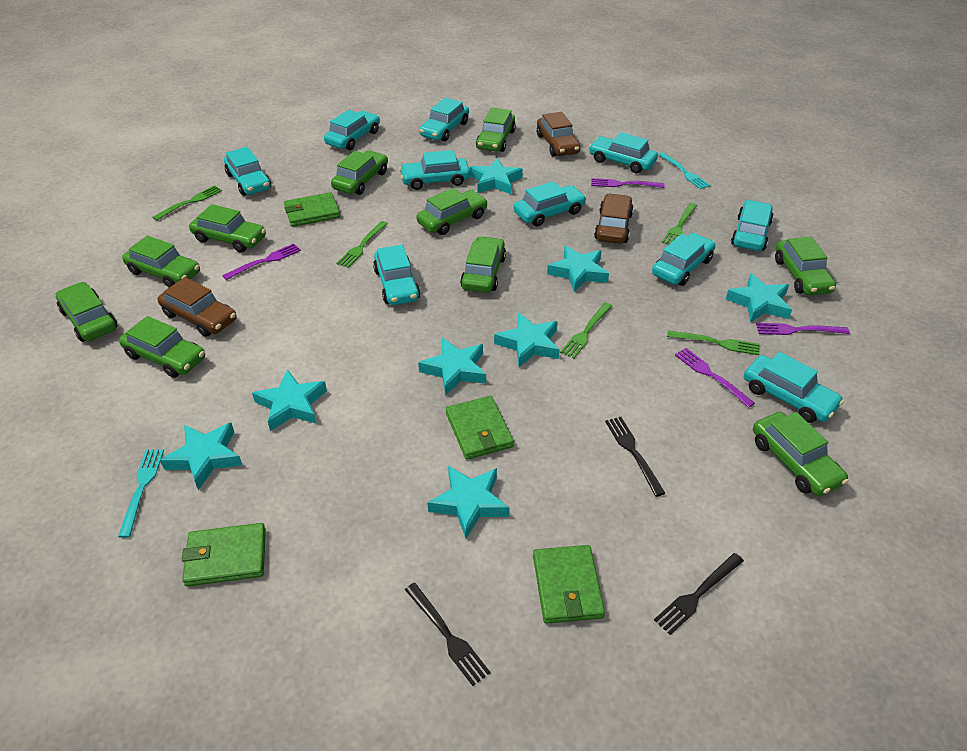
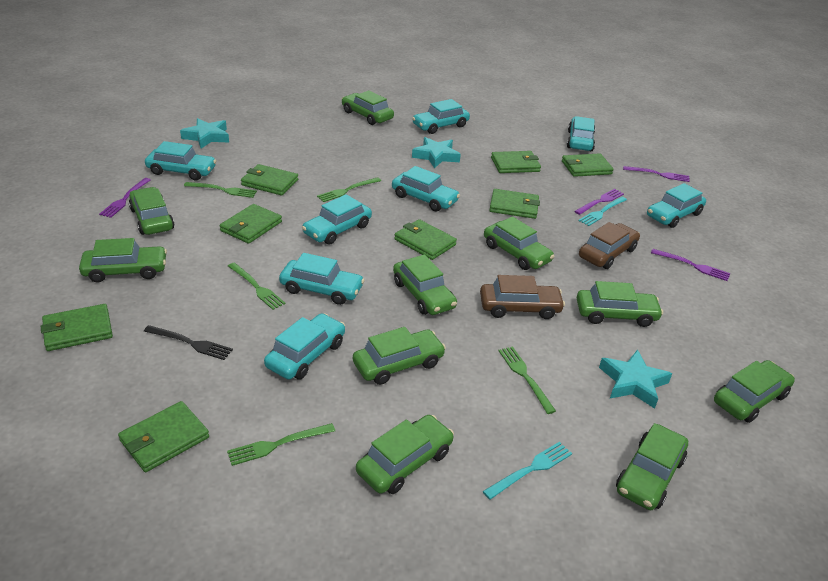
black fork: 3 -> 1
brown car: 3 -> 2
green wallet: 4 -> 8
turquoise car: 10 -> 8
turquoise star: 8 -> 3

